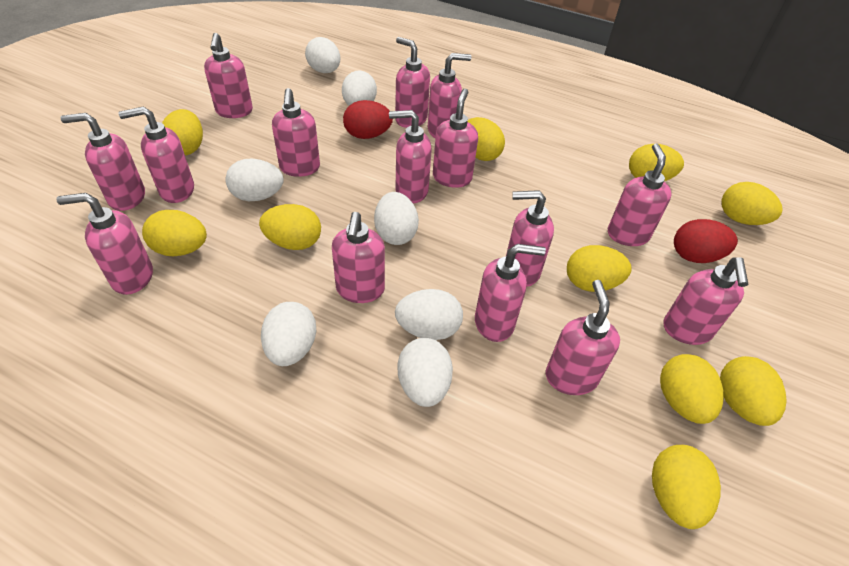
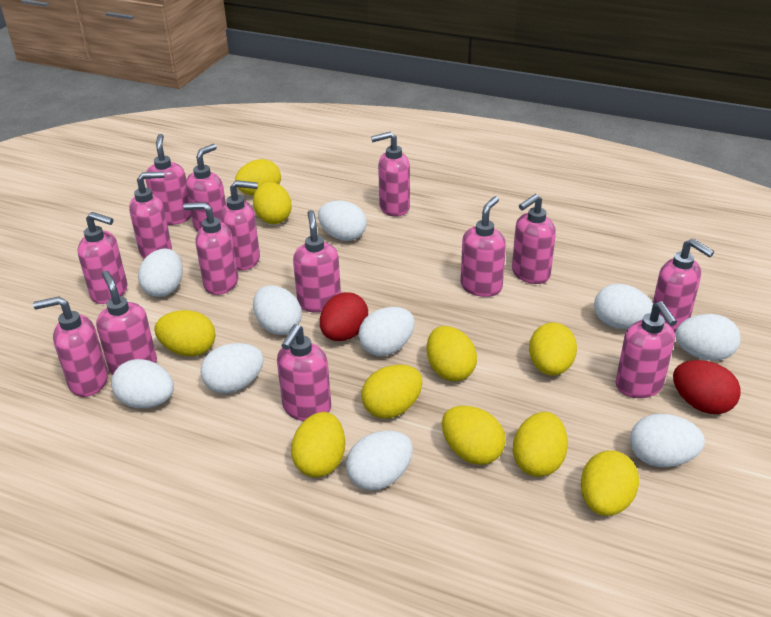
white egg: 7 -> 10

